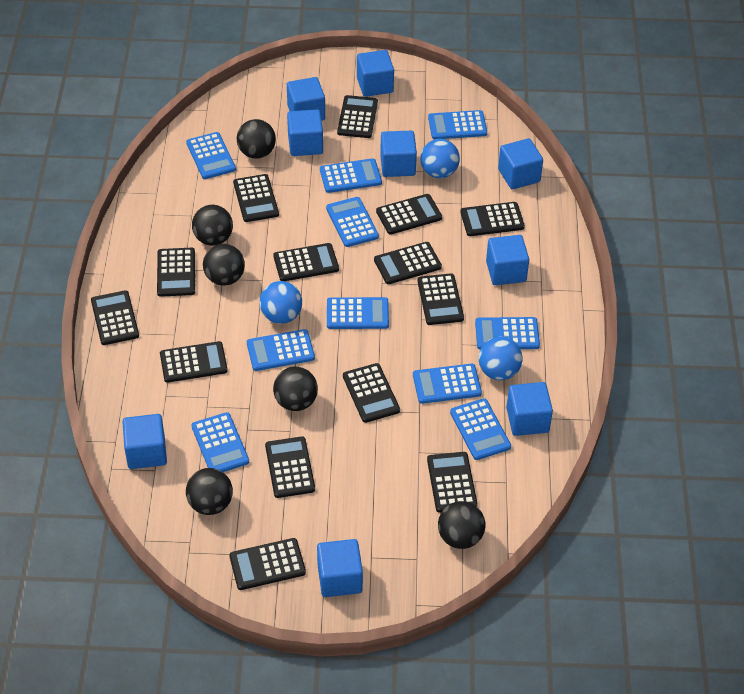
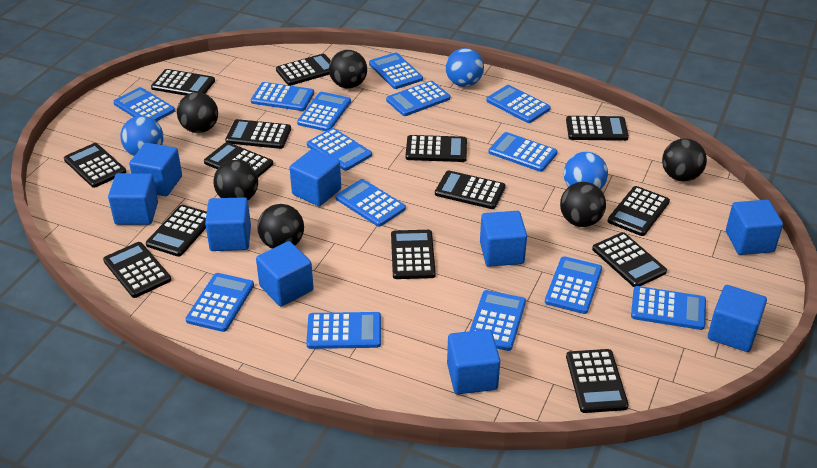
blue calculator: 10 -> 14

